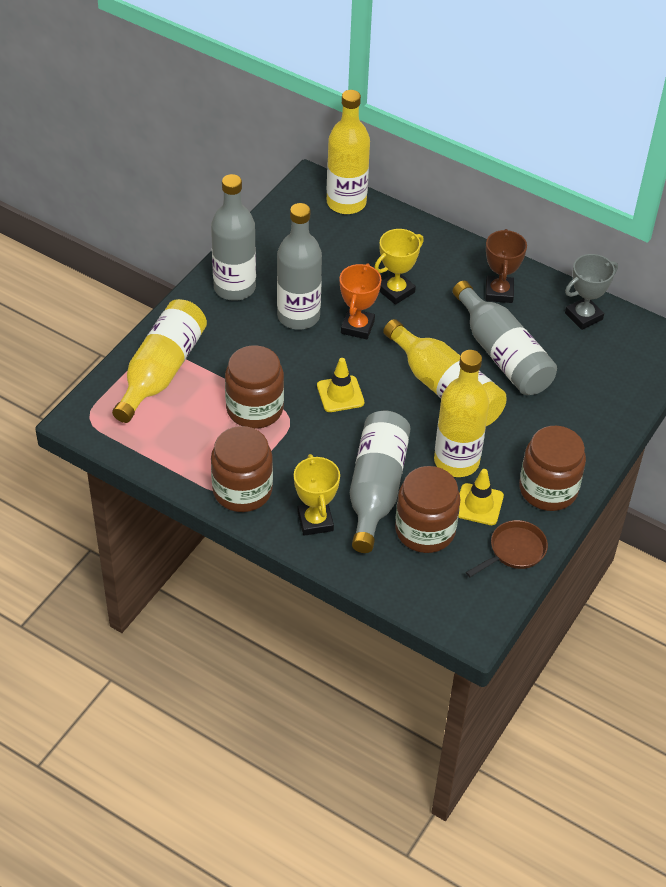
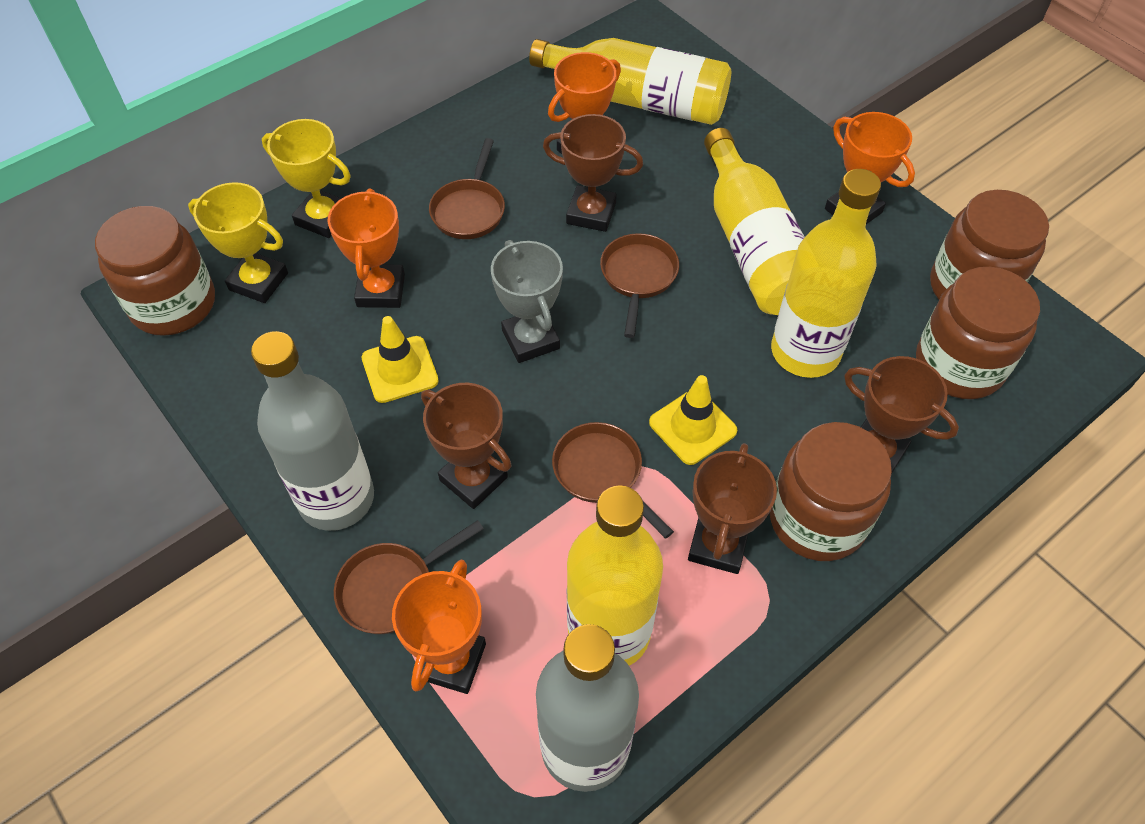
brown pan: 1 -> 4
brown trophy: 1 -> 4
grey bottle: 4 -> 2
orange trophy: 1 -> 4

